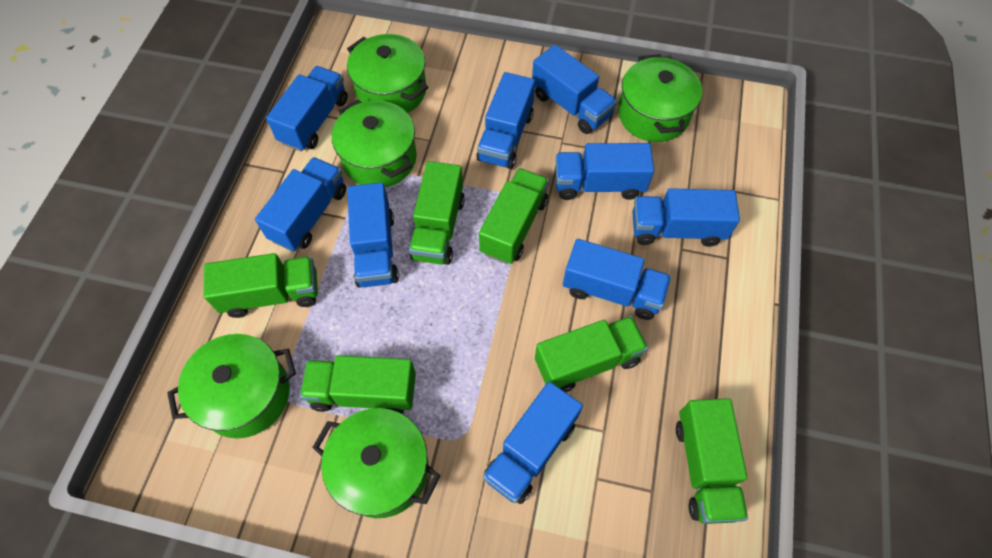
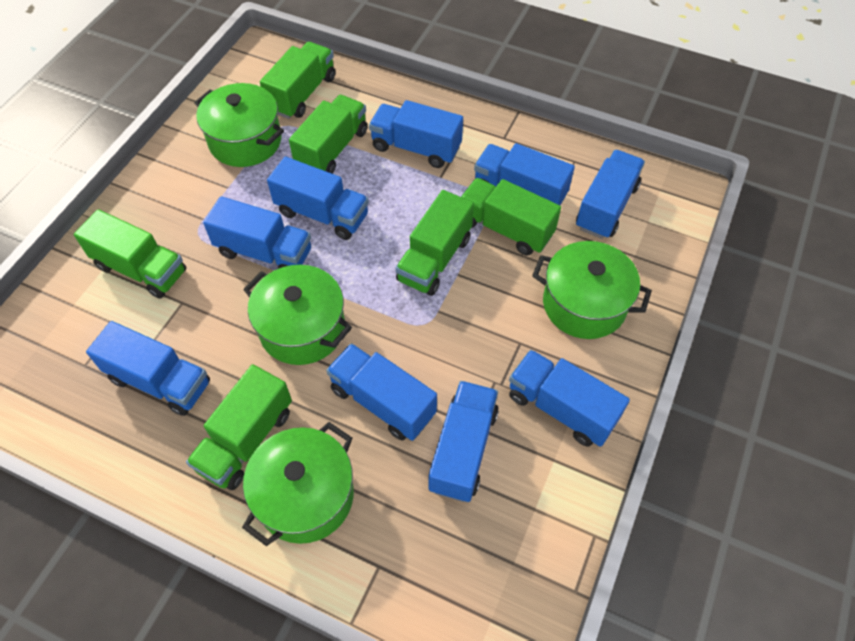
green pot: 5 -> 4

